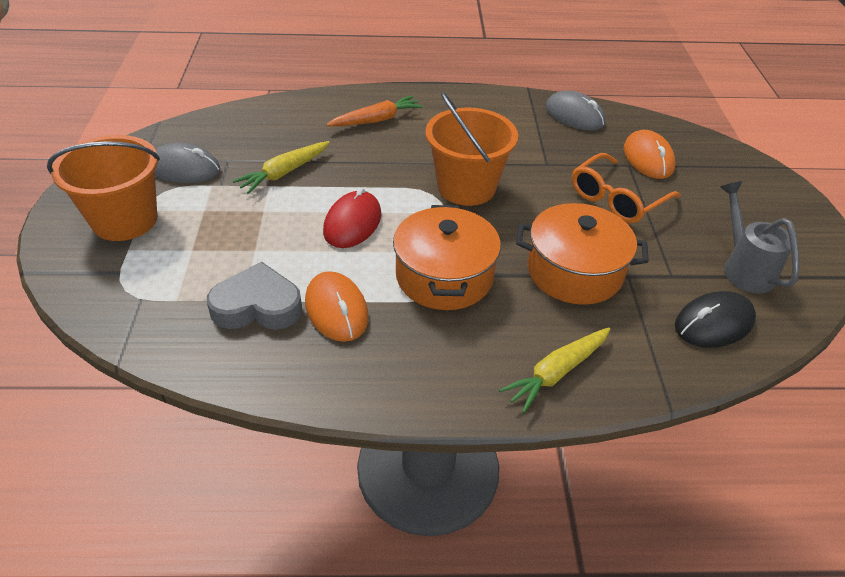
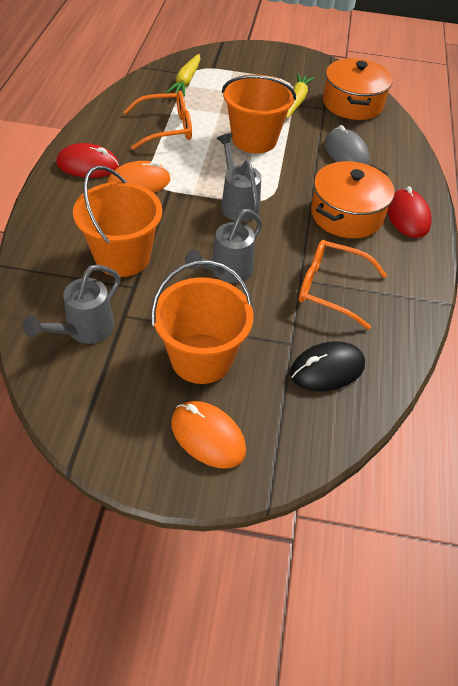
grey heart: 1 -> 0
grey mouse: 2 -> 1
grey watering can: 1 -> 3
orange bucket: 2 -> 3
orange carrot: 1 -> 0
orange glasses: 1 -> 2
red mouse: 1 -> 2

